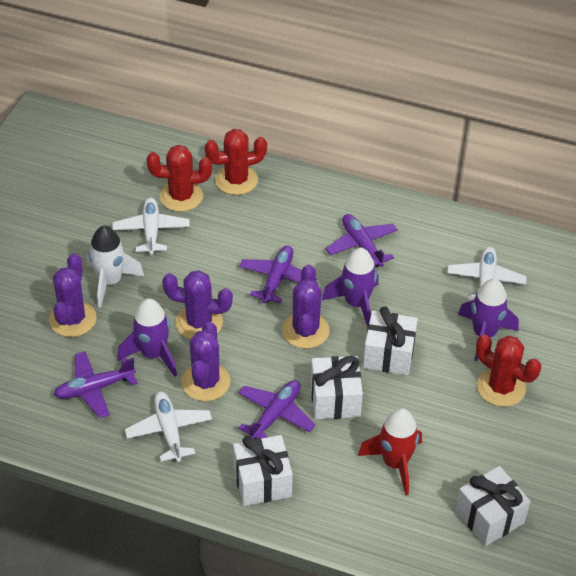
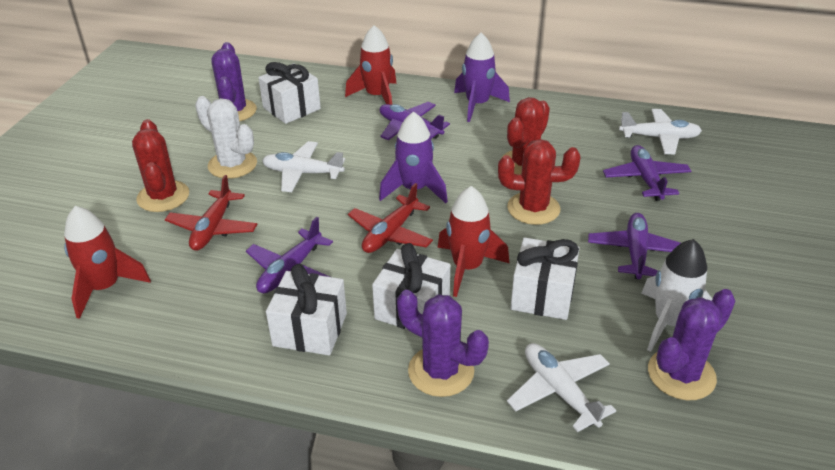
purple cactus: 4 -> 3
purple rocket: 3 -> 2
red plane: 0 -> 2
red rocket: 1 -> 3
white cactus: 0 -> 1

